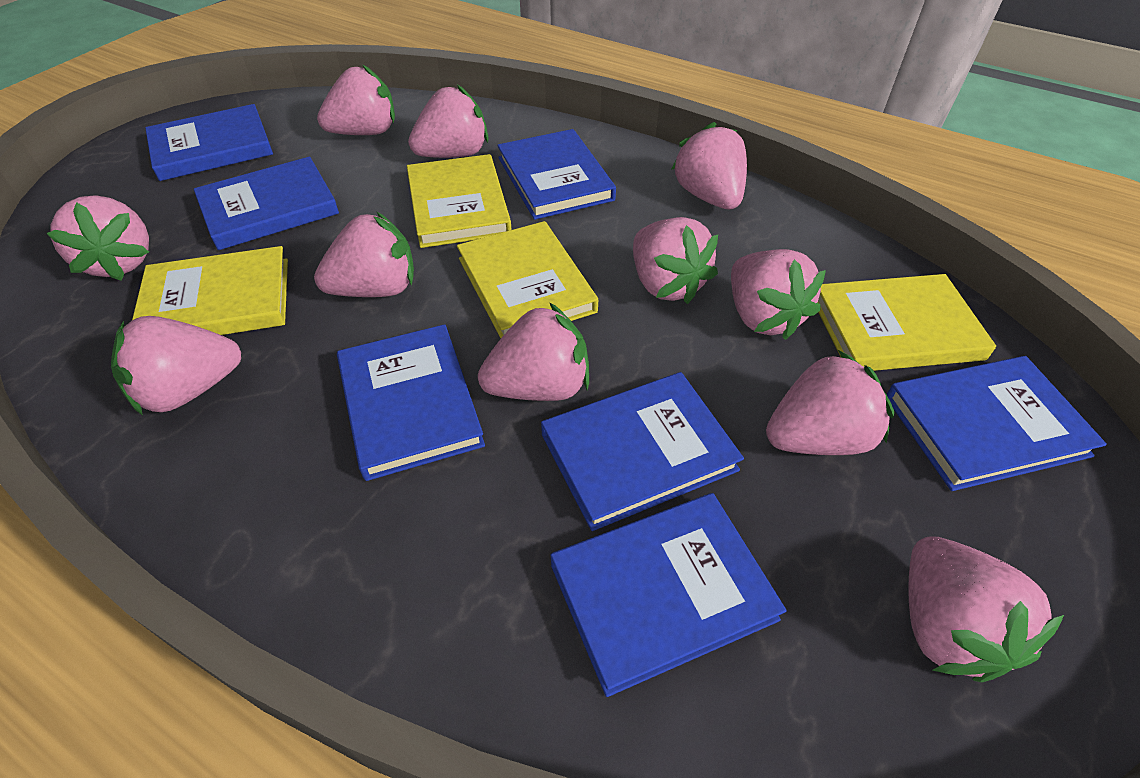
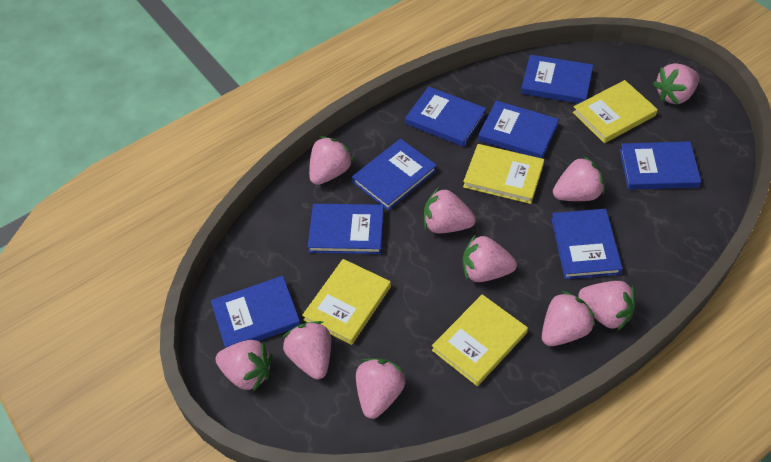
blue book: 7 -> 8
pink strawberry: 11 -> 10

